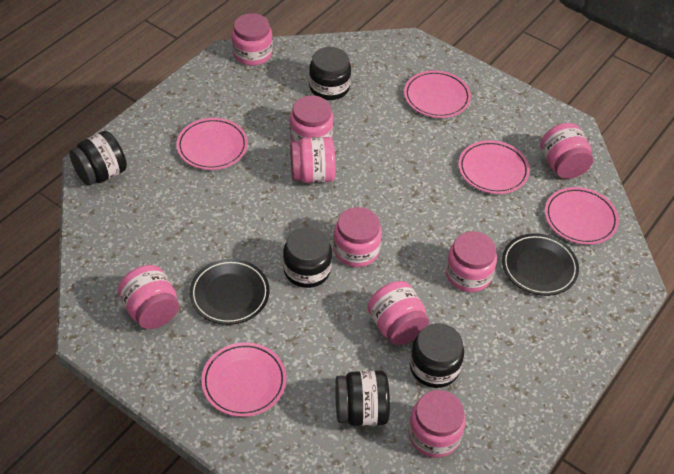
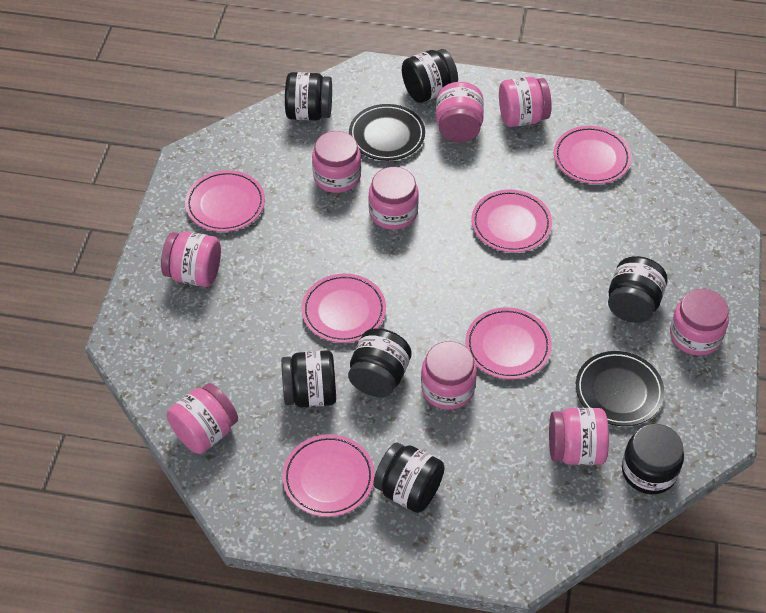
black jar: 5 -> 7
pink plate: 5 -> 6

